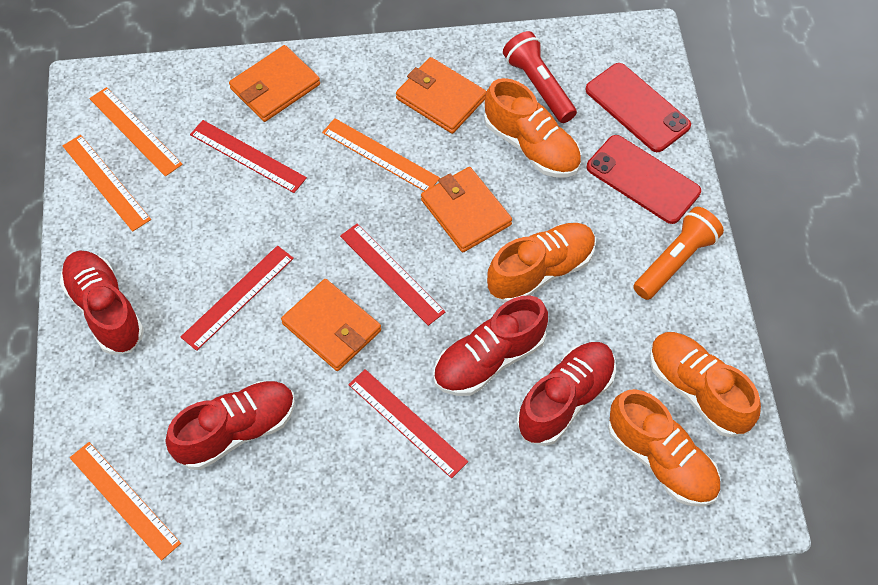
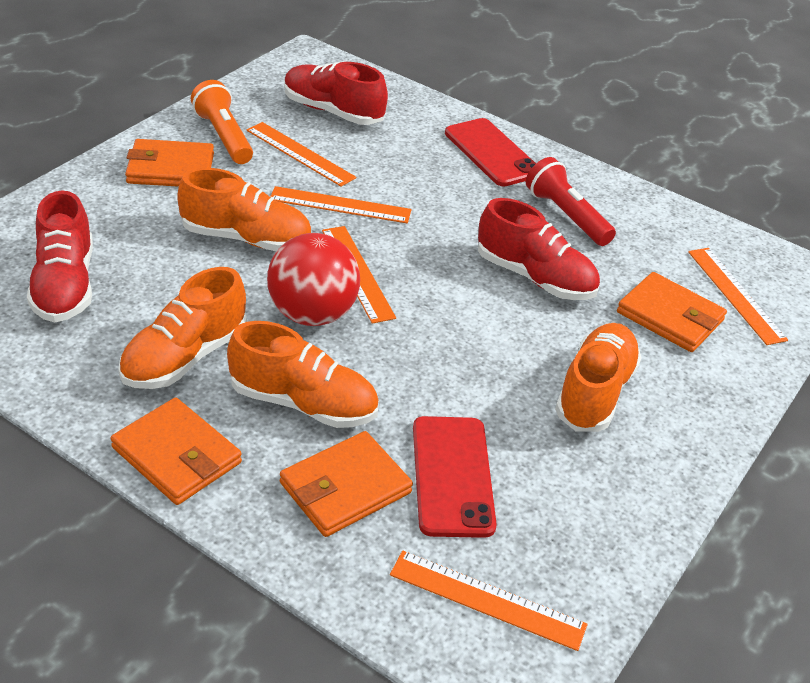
orange ruler: 4 -> 5
red ball: 0 -> 1
red ruler: 4 -> 0
red shoe: 4 -> 3

